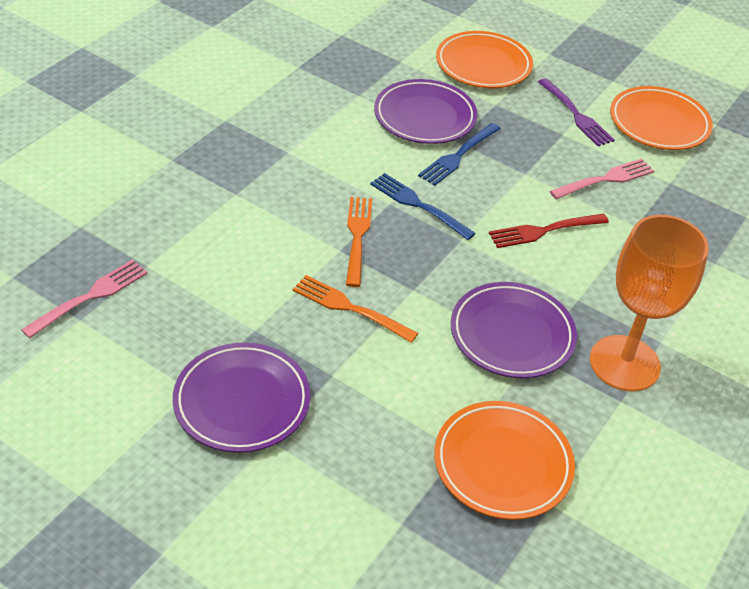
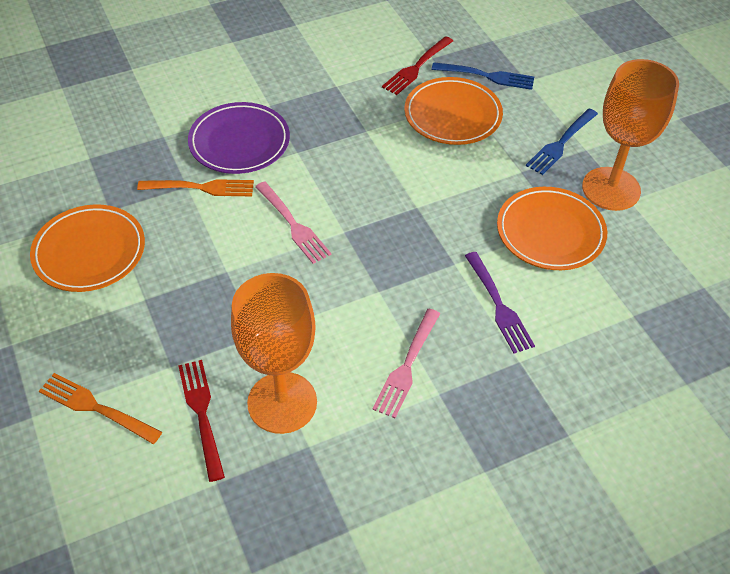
orange goblet: 1 -> 2
purple plate: 3 -> 1
red fork: 1 -> 2

